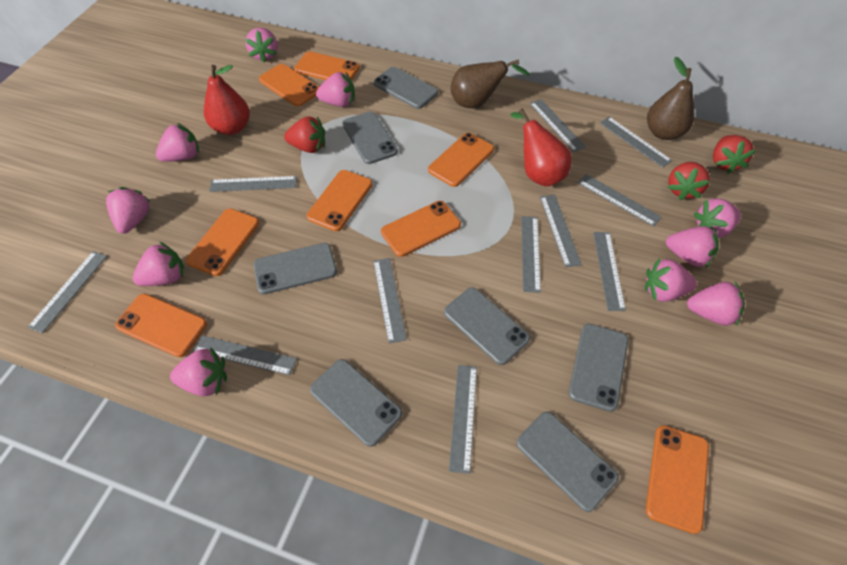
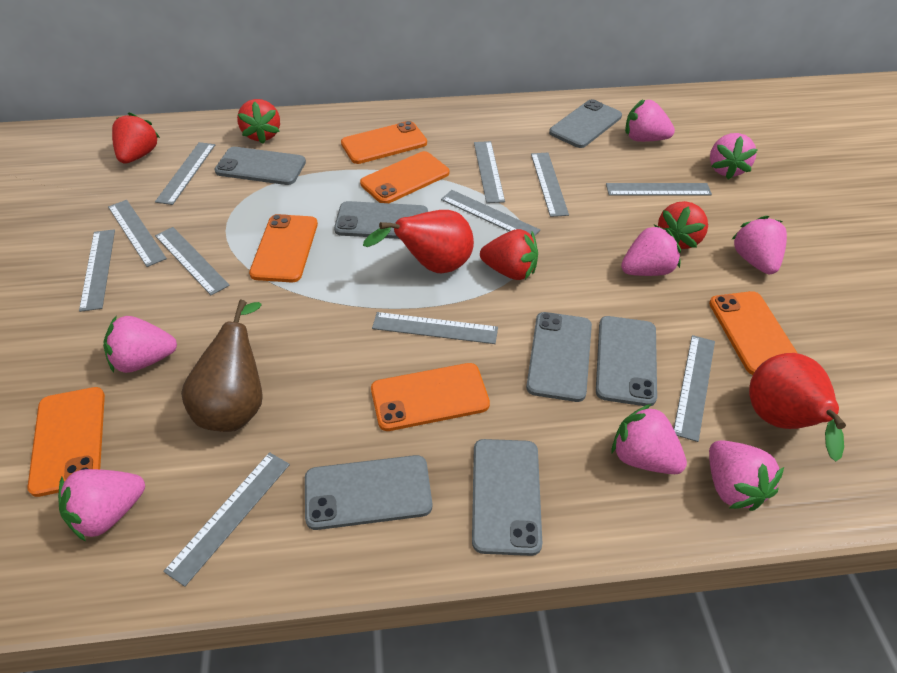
brown pear: 2 -> 1
orange phone: 8 -> 6
pink strawberry: 10 -> 8
red strawberry: 3 -> 4

